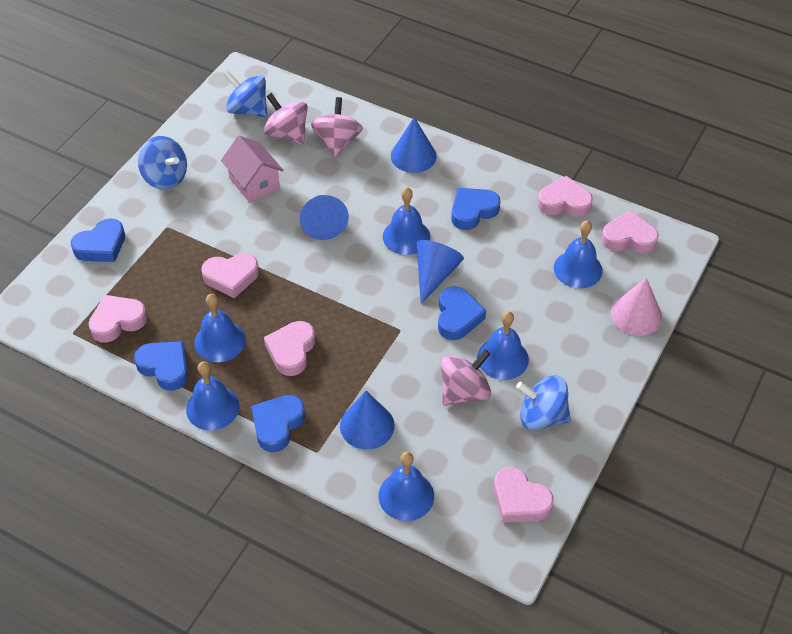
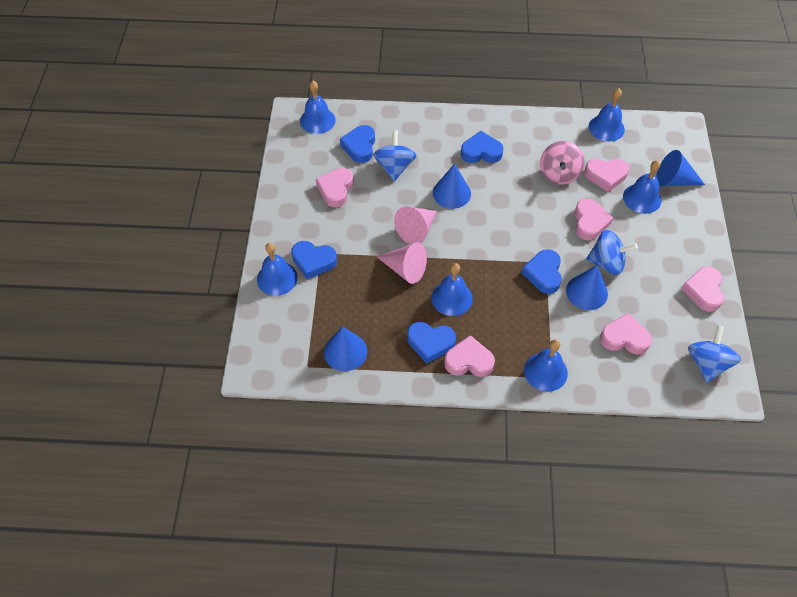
pink cone: 1 -> 2
pink house: 1 -> 0
pink spinning top: 3 -> 1

